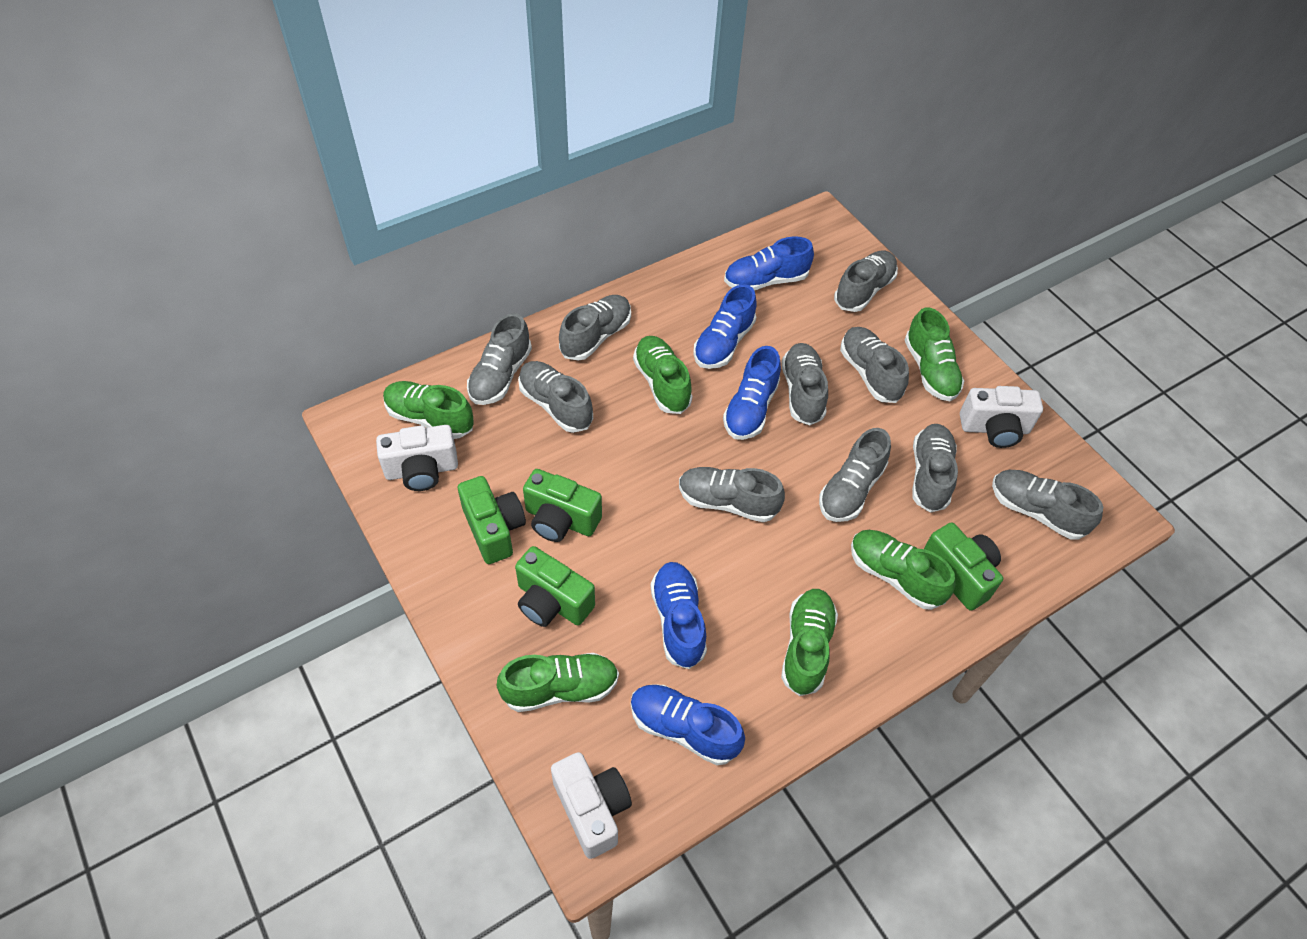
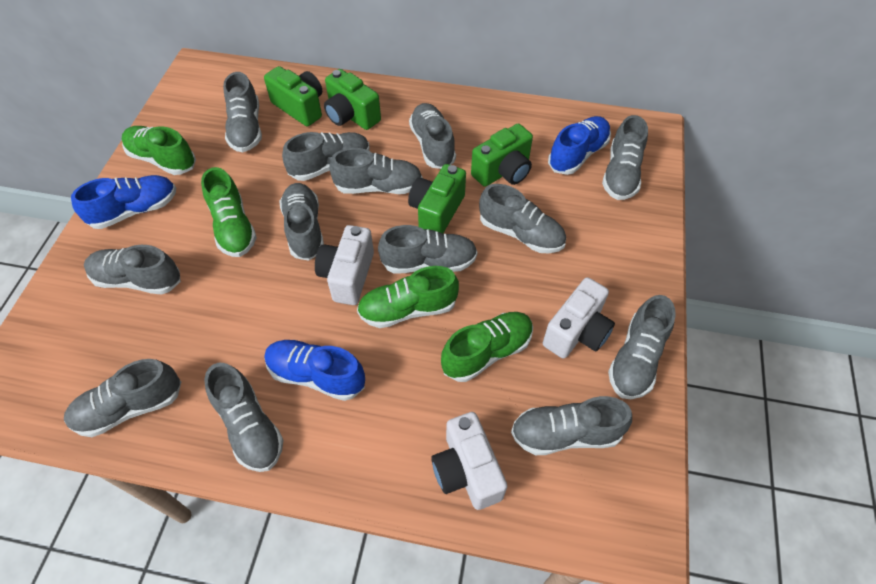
blue shoe: 5 -> 3
green shoe: 6 -> 4
grey shoe: 10 -> 13

